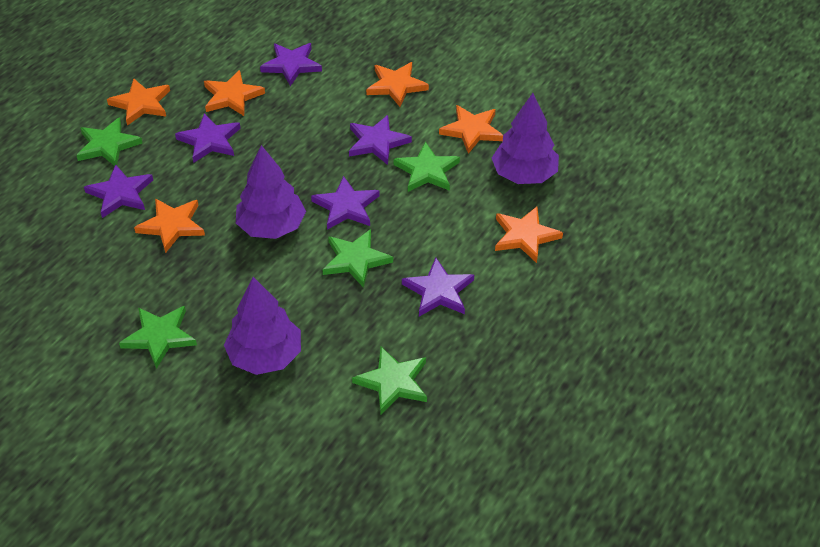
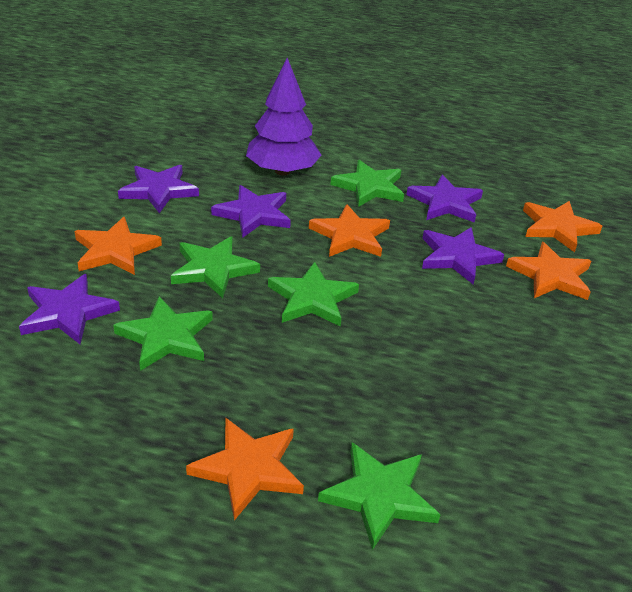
orange star: 6 -> 5
purple star: 6 -> 5
purple tree: 3 -> 1

